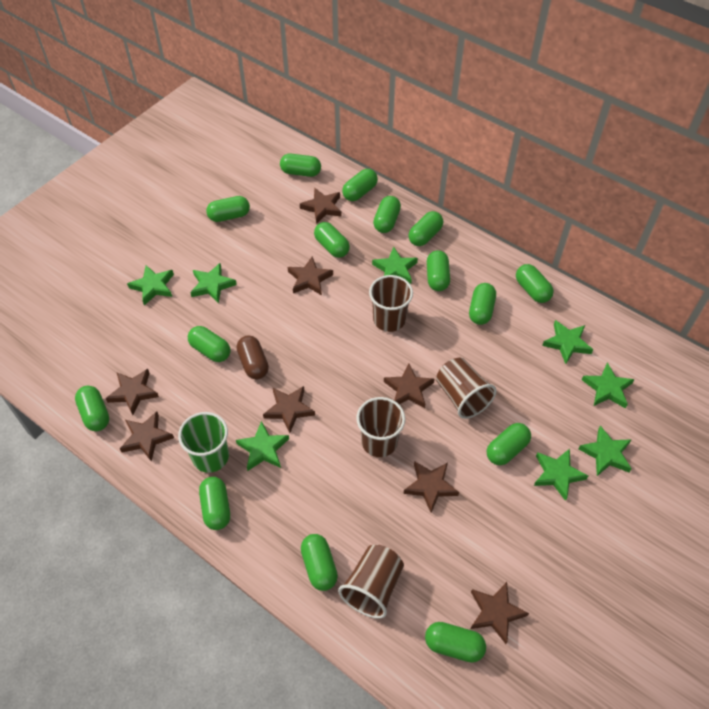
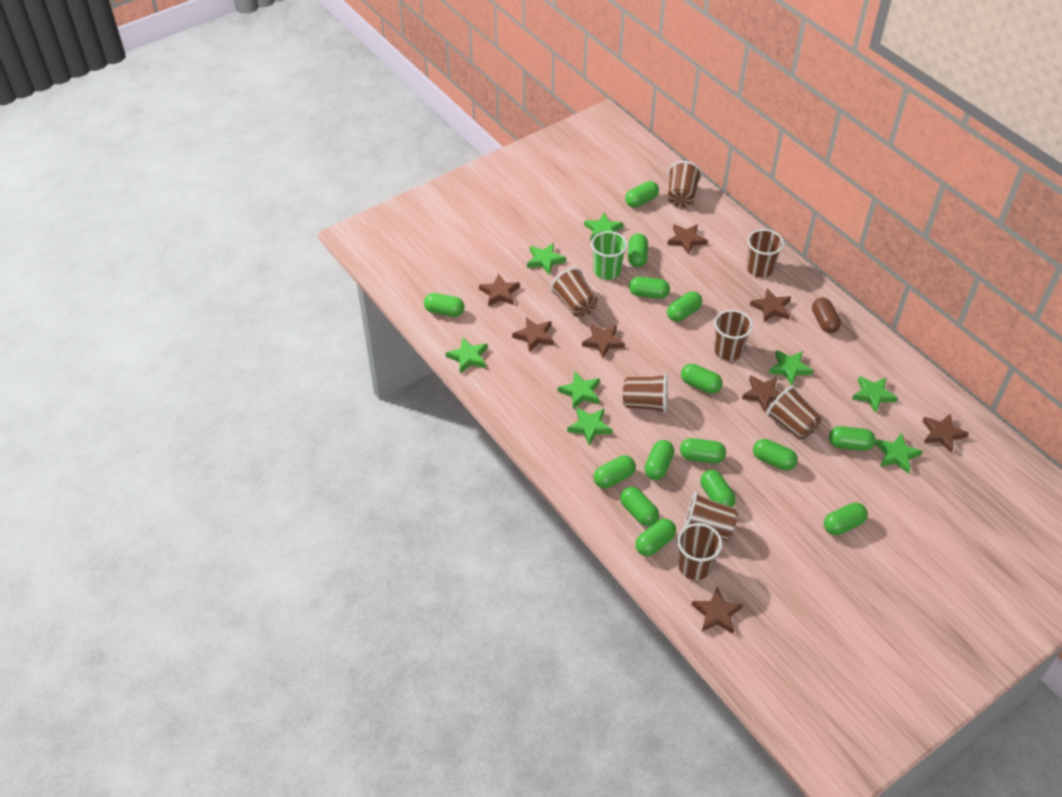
brown cup: 4 -> 8

